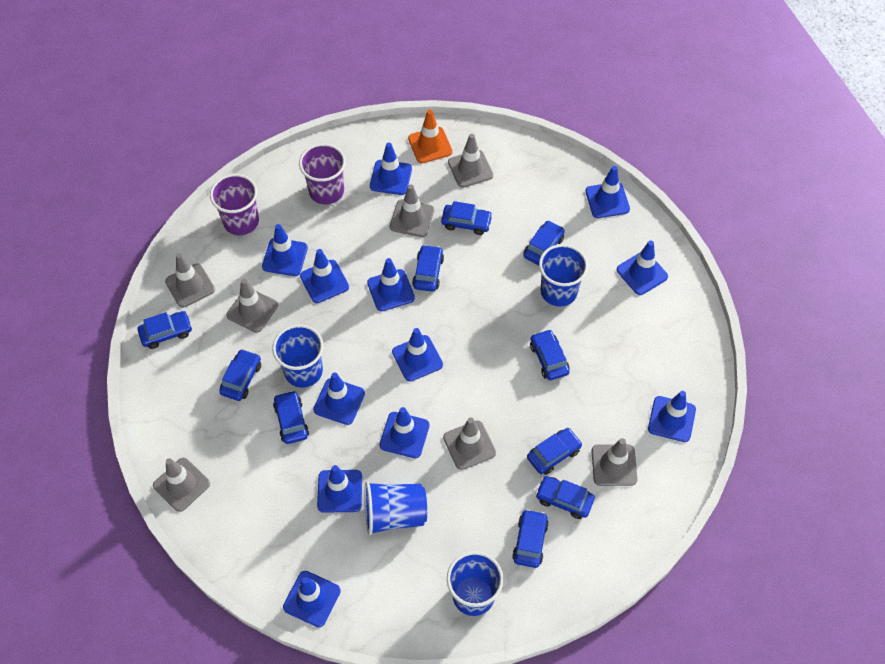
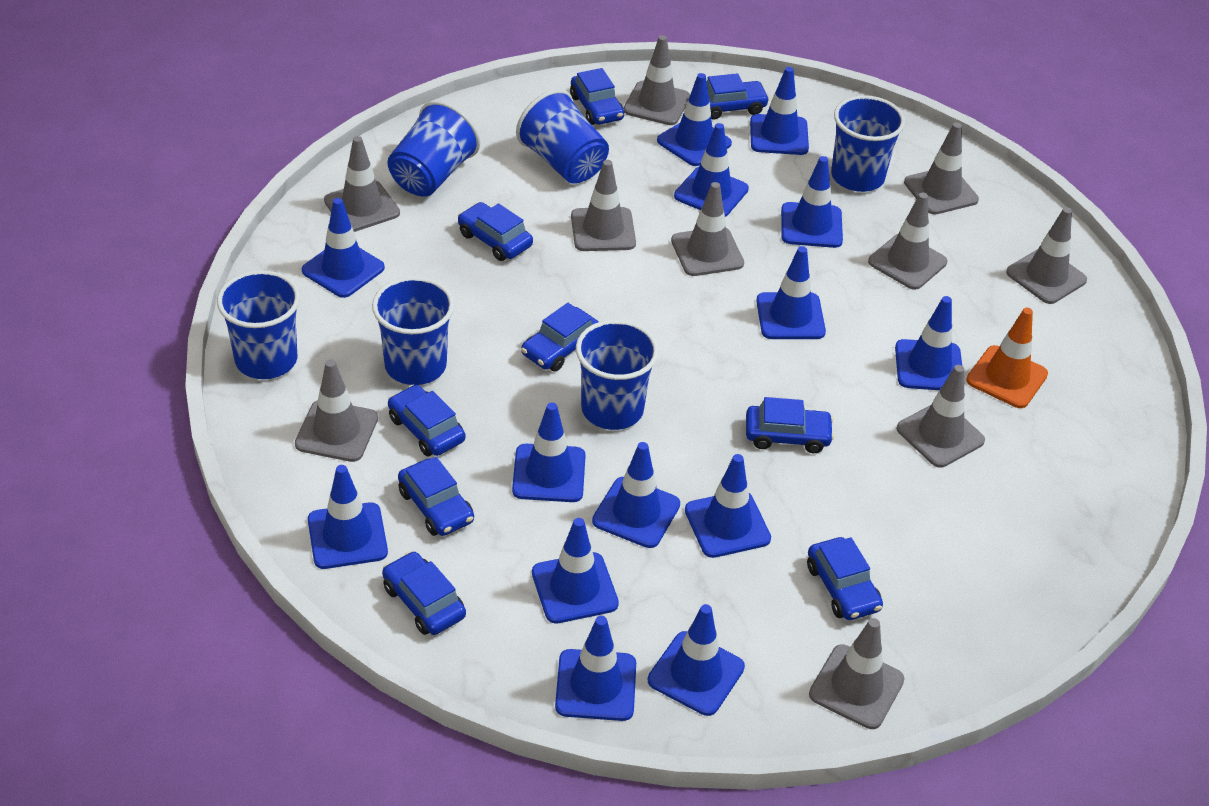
blue car: 10 -> 9
blue cup: 4 -> 6
blue traffic cone: 12 -> 14
grey traffic cone: 7 -> 10
purple cup: 2 -> 0

